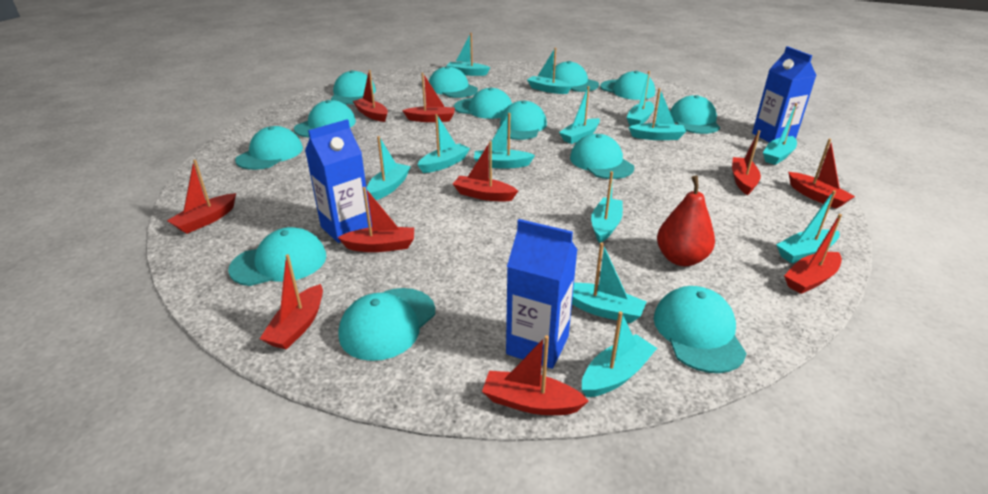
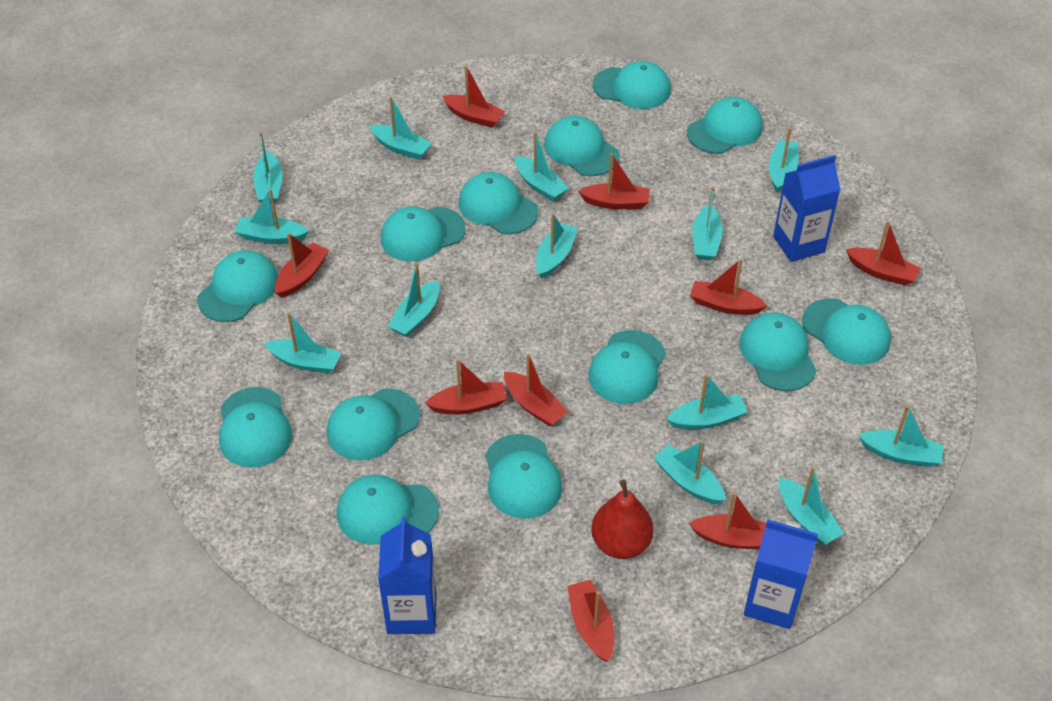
red boat: 10 -> 9

